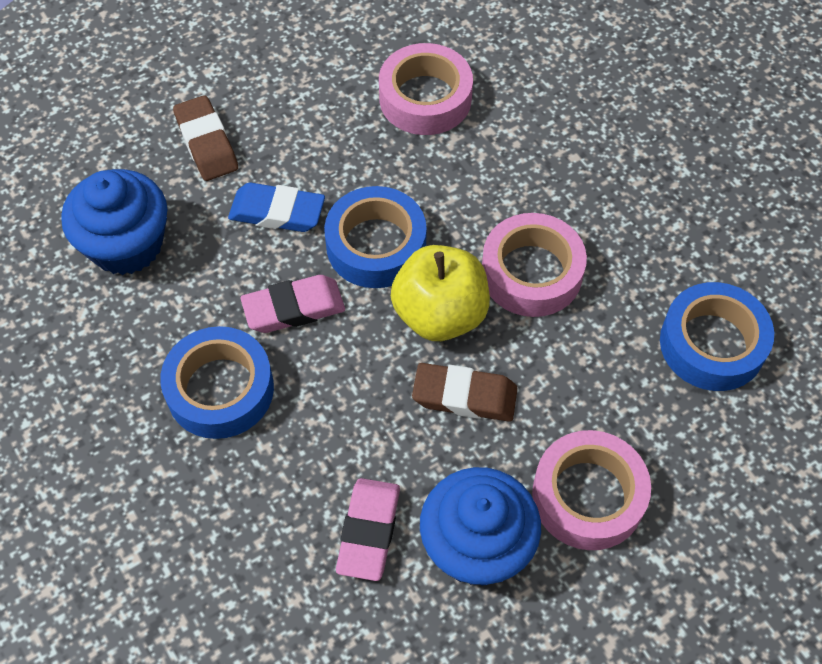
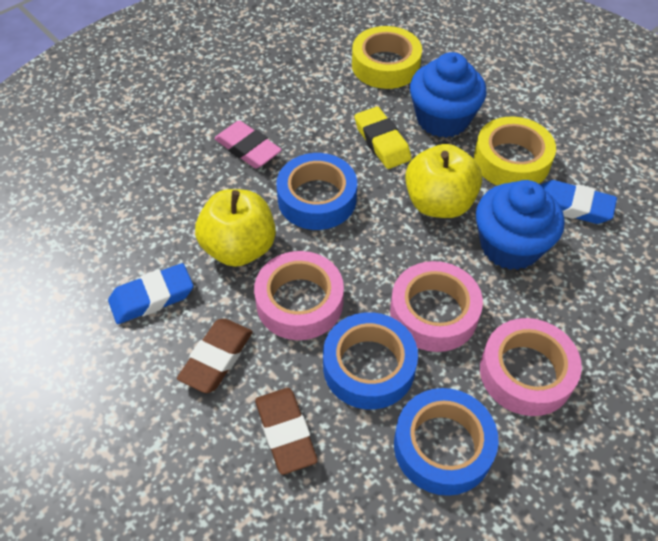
blue eraser: 1 -> 2
pink eraser: 2 -> 1
yellow apple: 1 -> 2
yellow eraser: 0 -> 1
yellow tape: 0 -> 2

